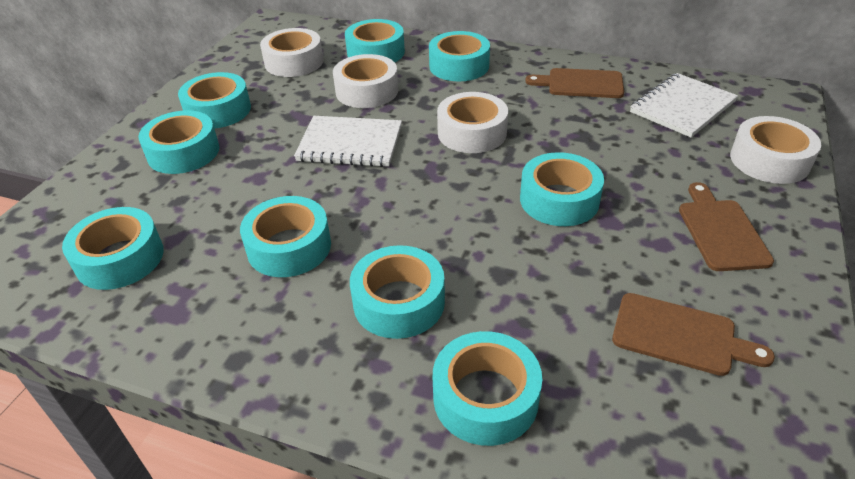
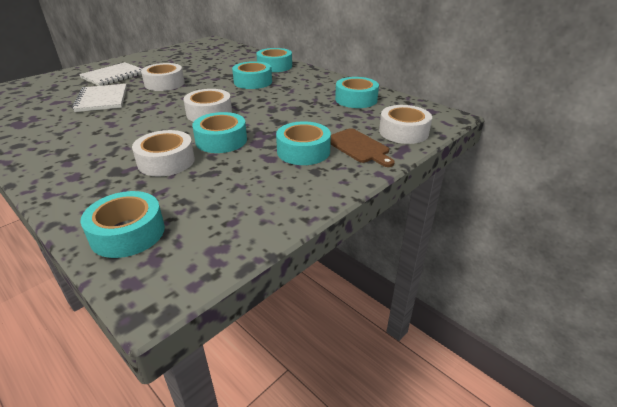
brown cutting board: 3 -> 1
turquoise tape: 9 -> 6

